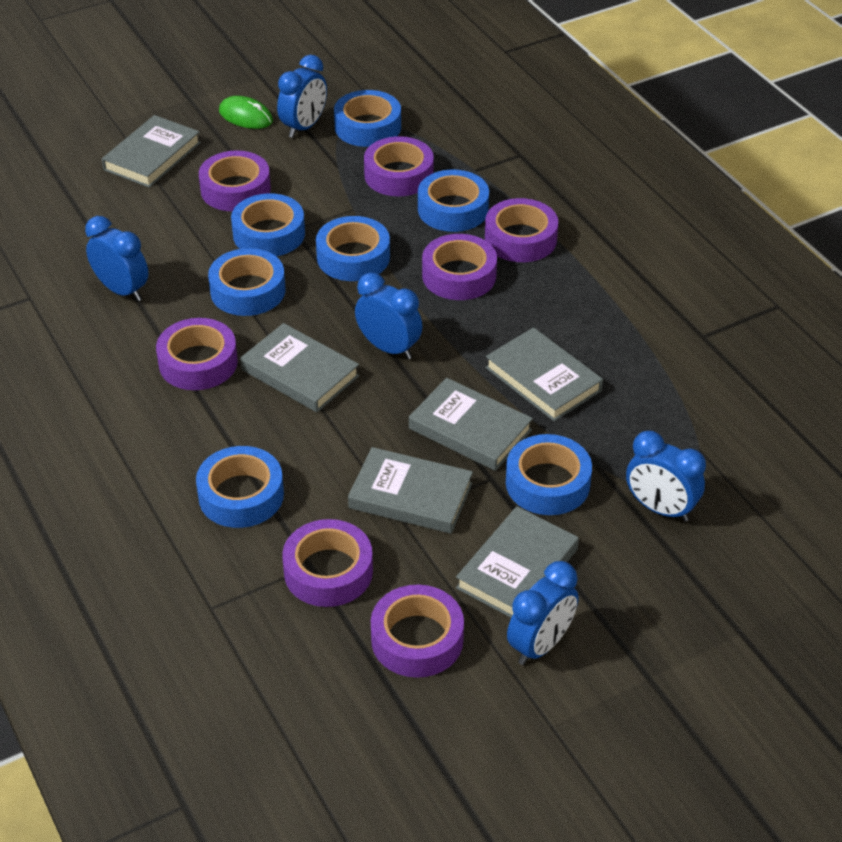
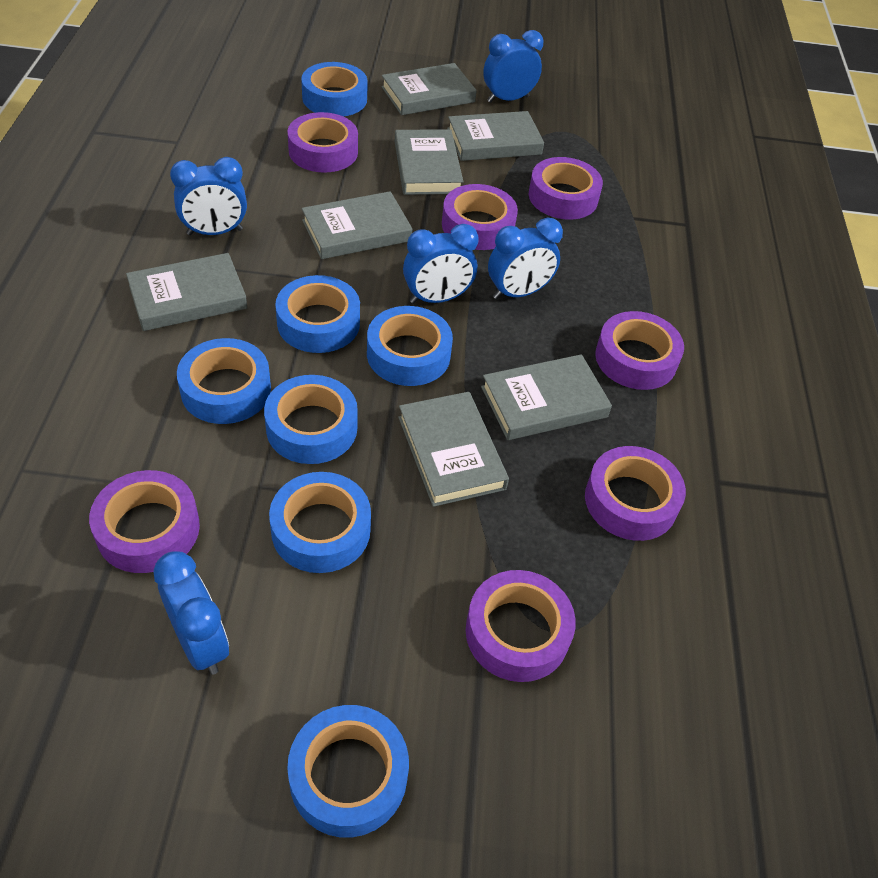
green mouse: 1 -> 0
grey book: 6 -> 7

